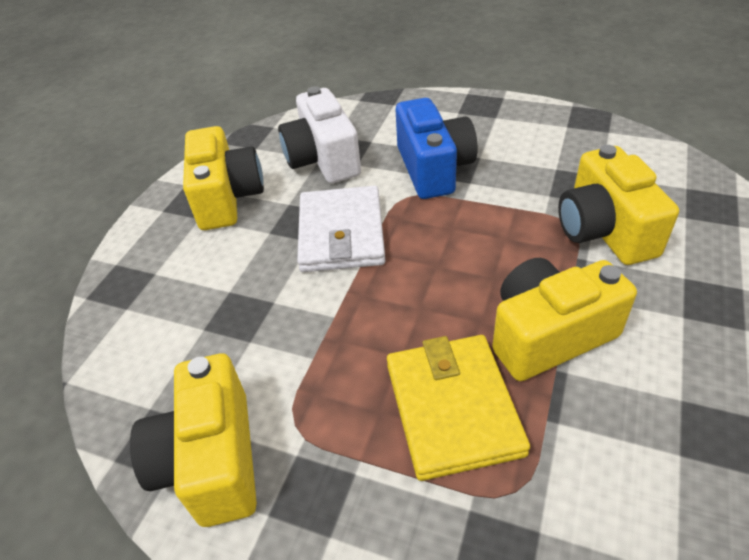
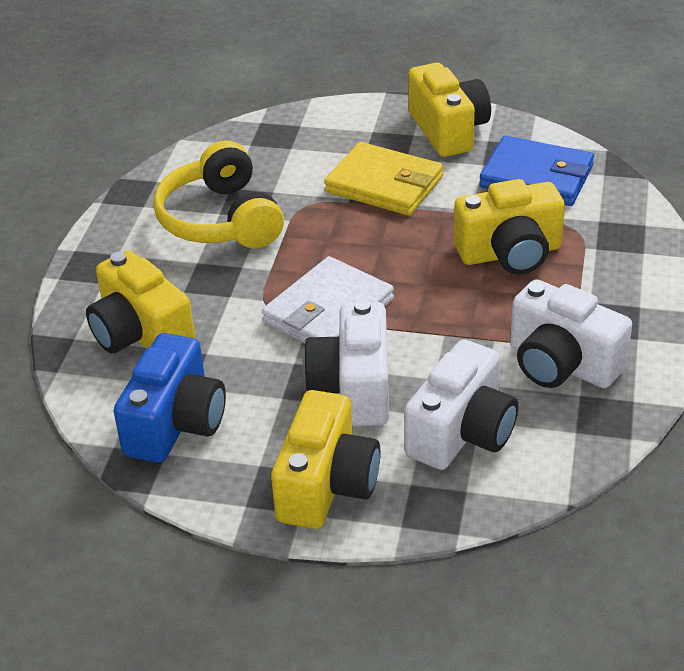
blue wallet: 0 -> 1
white camera: 1 -> 3
yellow headphones: 0 -> 1

